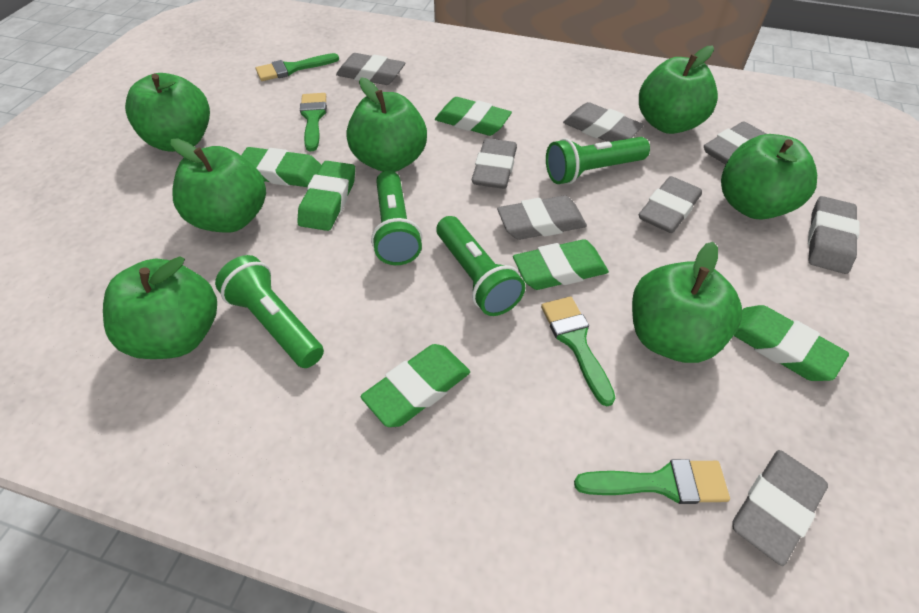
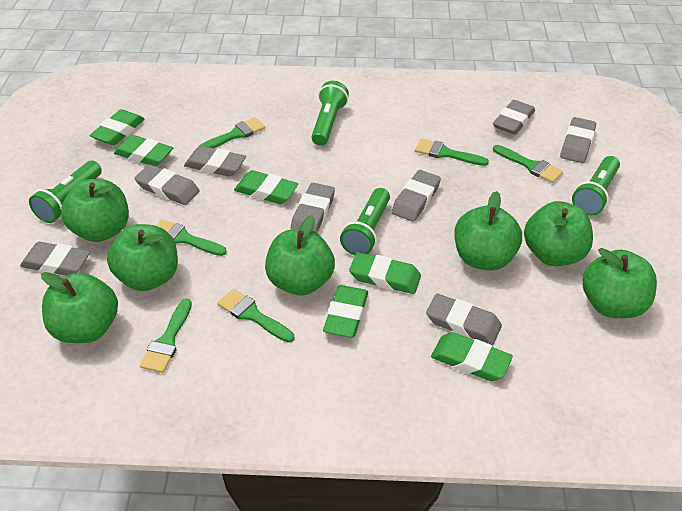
green brush: 4 -> 6

